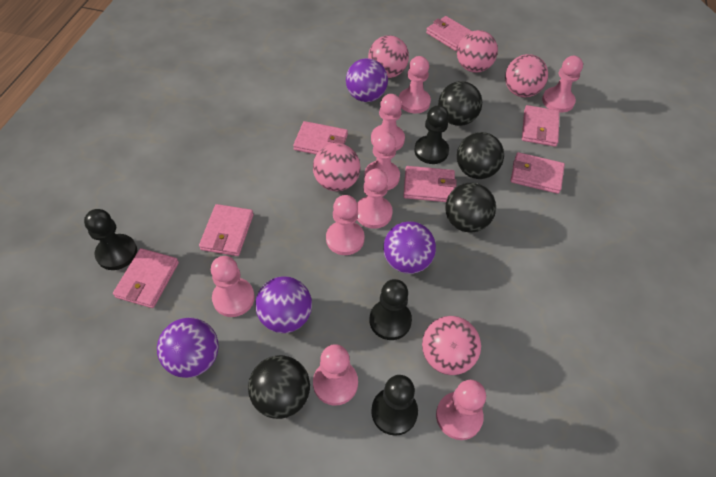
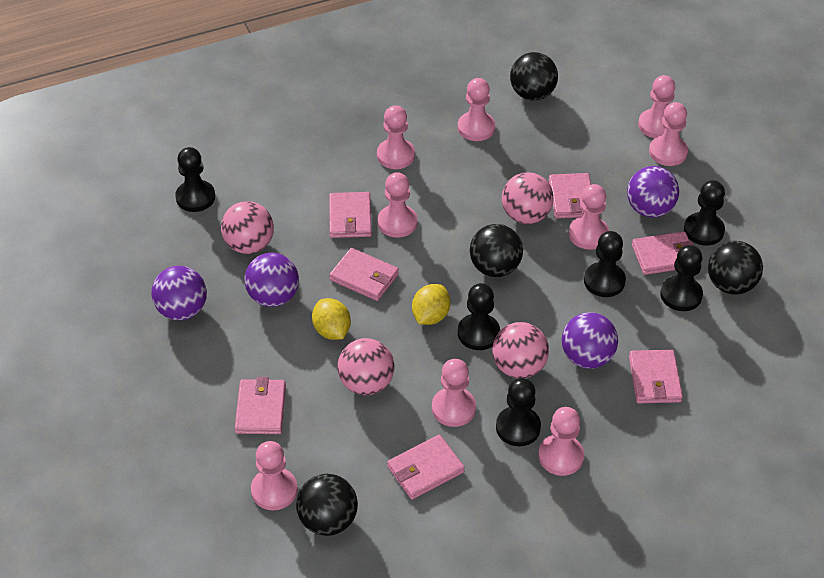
black pawn: 4 -> 6
pink ball: 5 -> 4
yellow lemon: 0 -> 2

